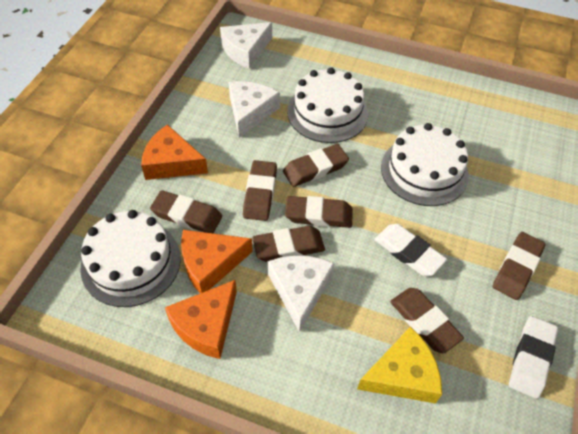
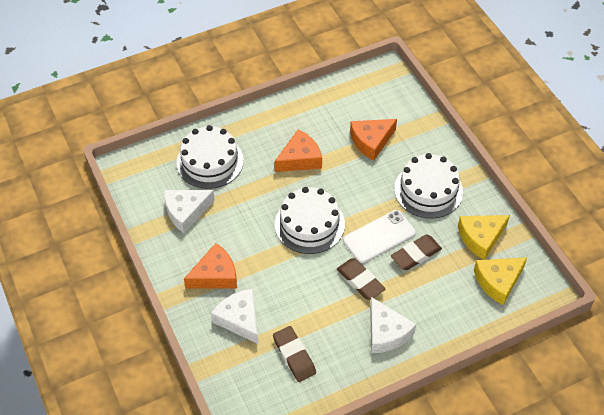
brown eraser: 7 -> 3
white eraser: 2 -> 0
white phone: 0 -> 1
yellow cheese: 1 -> 2

